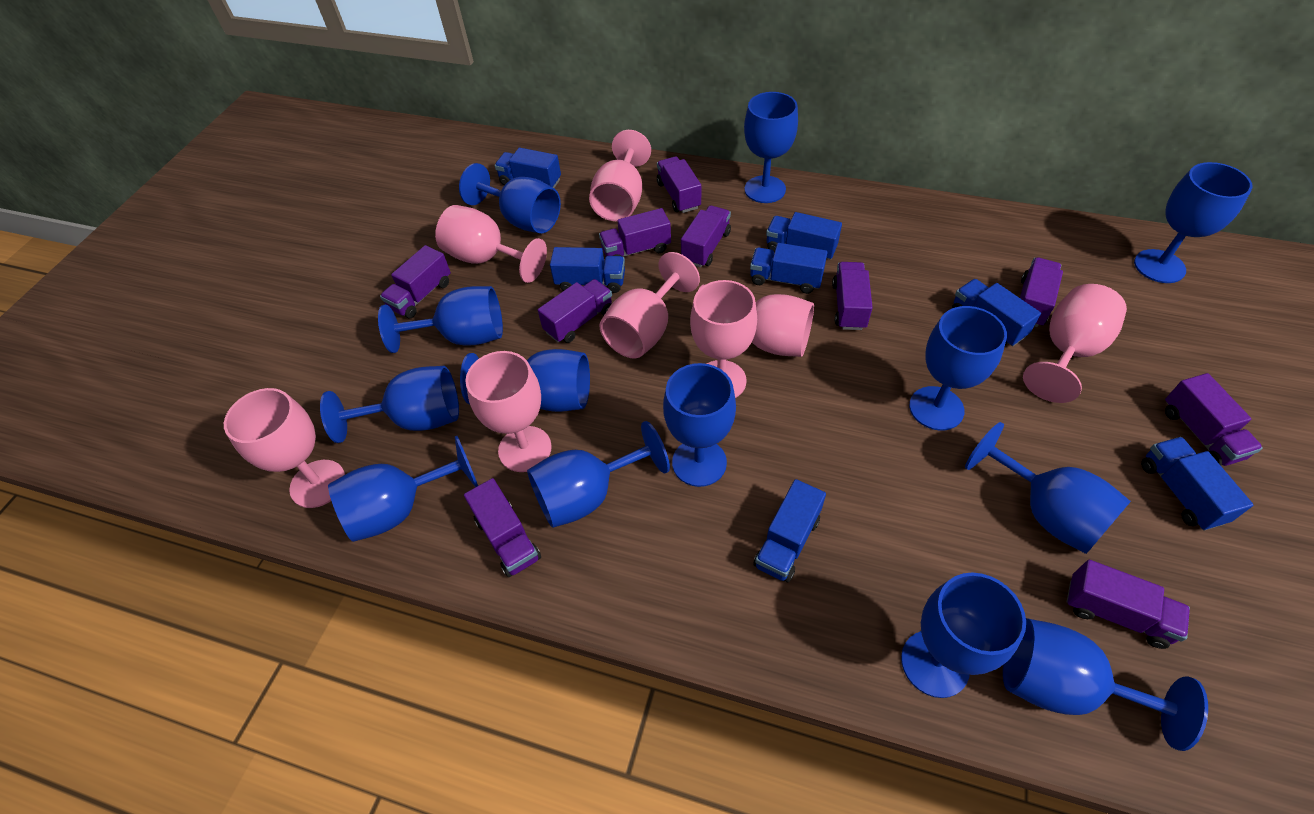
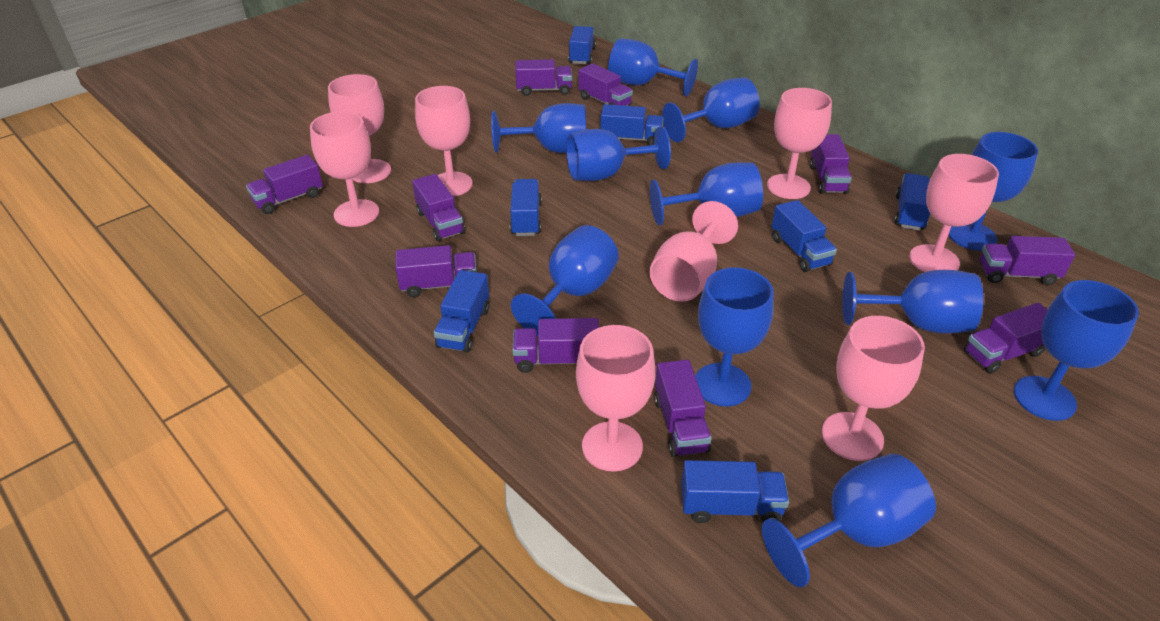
blue goblet: 13 -> 11

